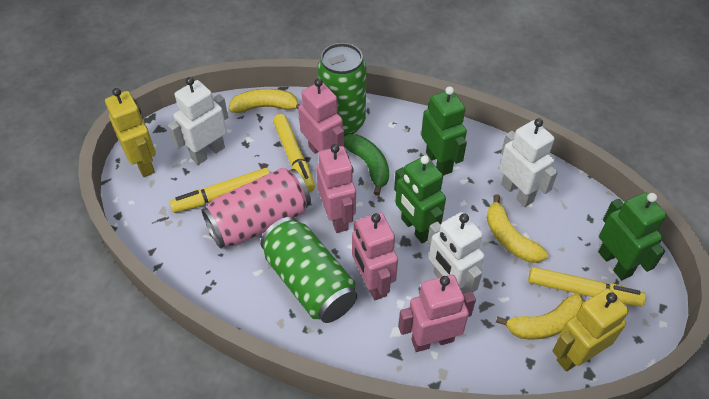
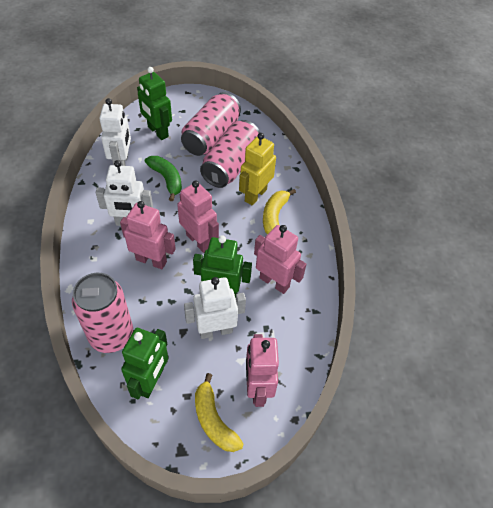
green can: 2 -> 0
pink can: 1 -> 3
yellow banana: 3 -> 2
yellow marker: 3 -> 0
yellow robot: 2 -> 1

